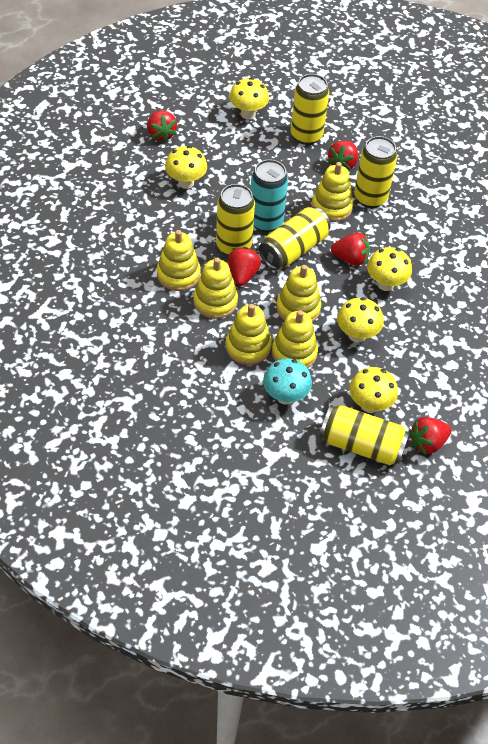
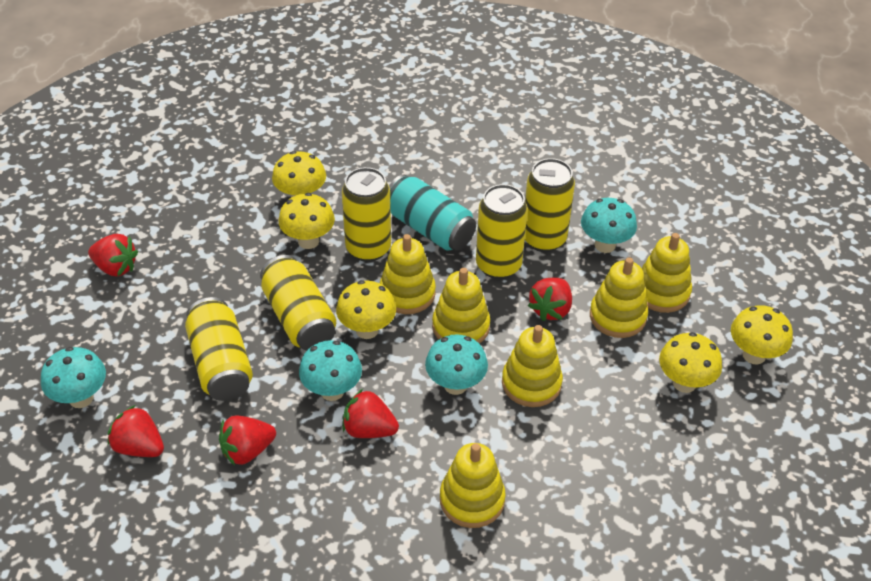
turquoise mushroom: 1 -> 4

